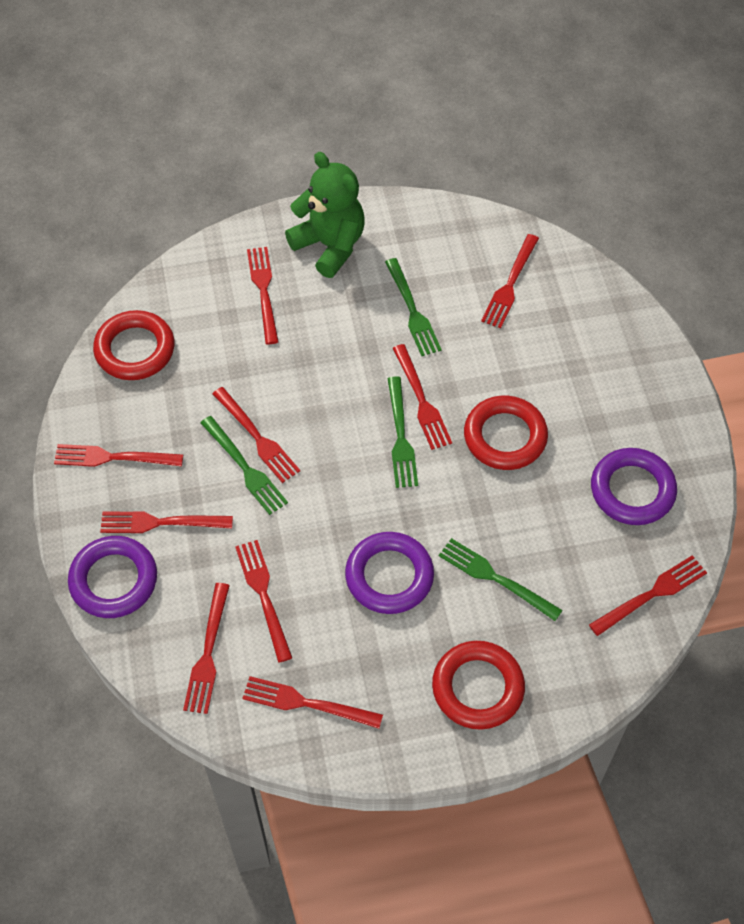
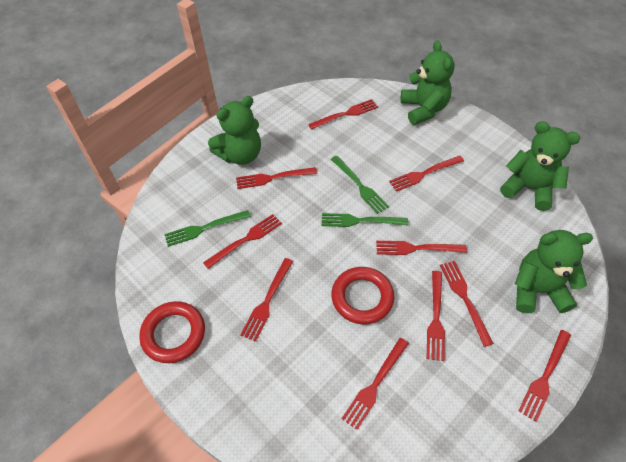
green fork: 4 -> 3
green teddy bear: 1 -> 4
purple ring: 3 -> 0
red ring: 3 -> 2

